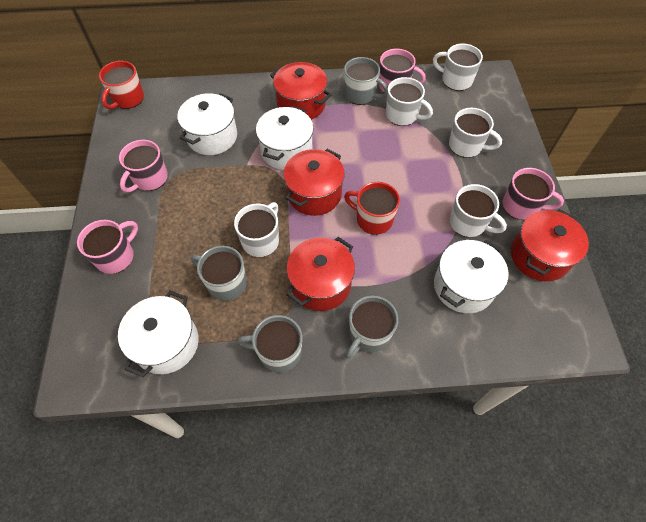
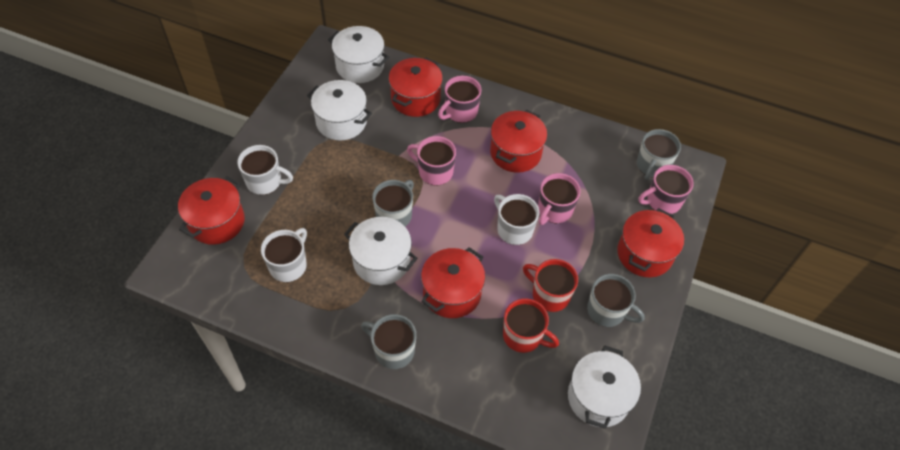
red pot: 4 -> 5
white mug: 5 -> 3

